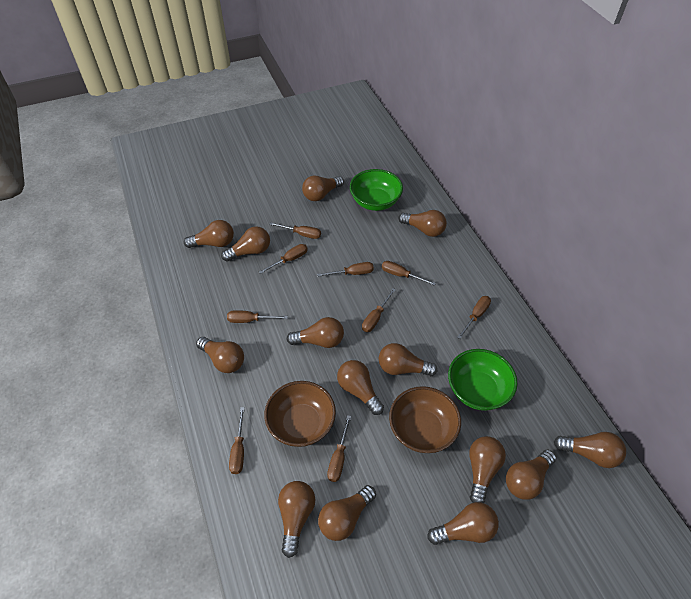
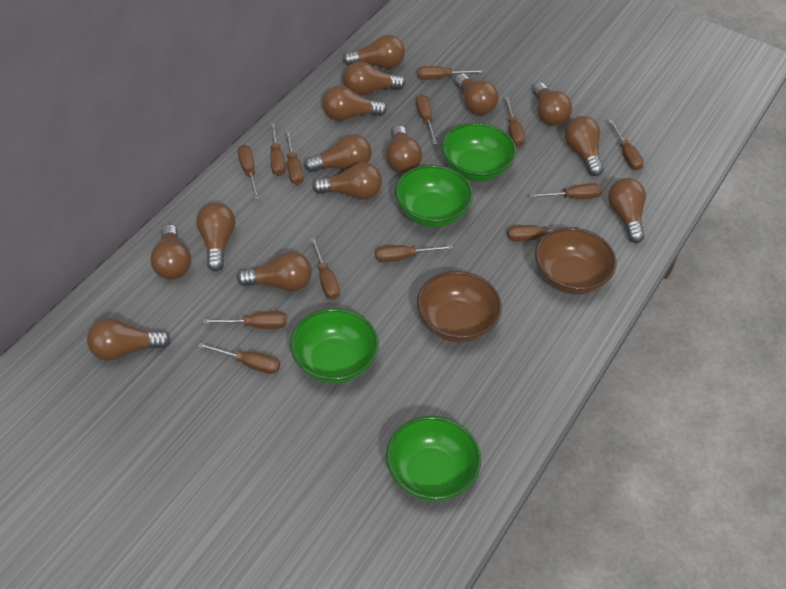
brown screwdriver: 9 -> 13
green bowl: 2 -> 4

